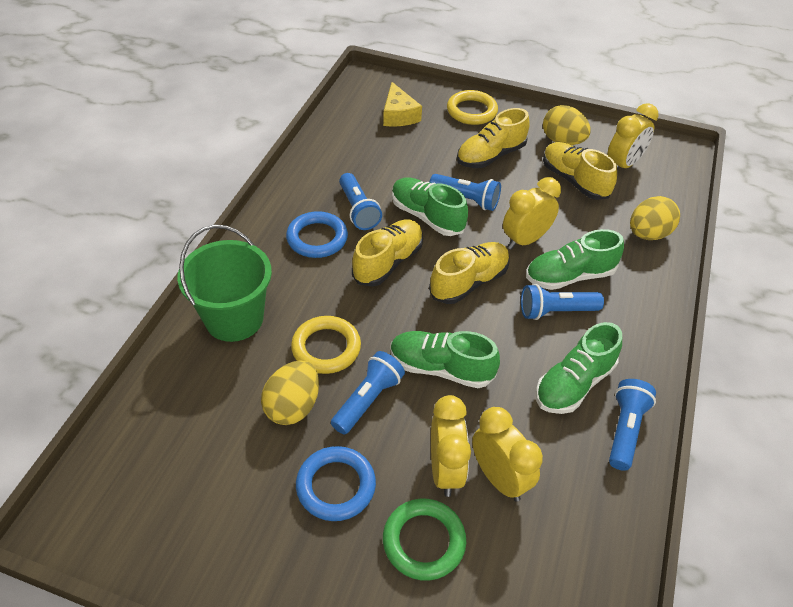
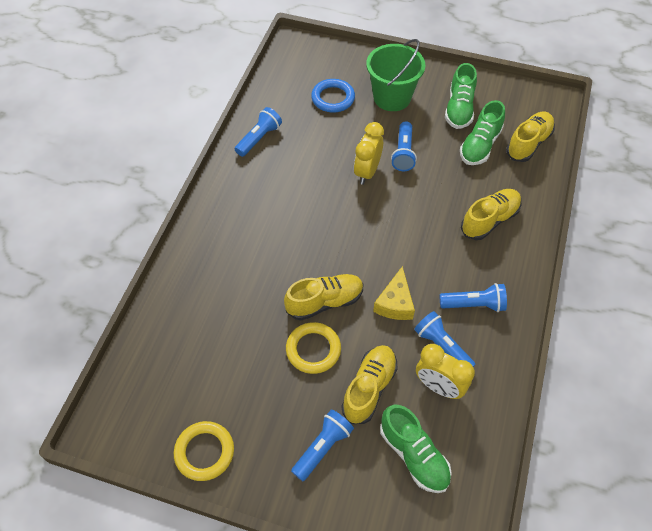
blue ring: 2 -> 1
green ring: 1 -> 0
green shoe: 4 -> 3
yellow clock: 4 -> 2
yellow egg: 3 -> 0

